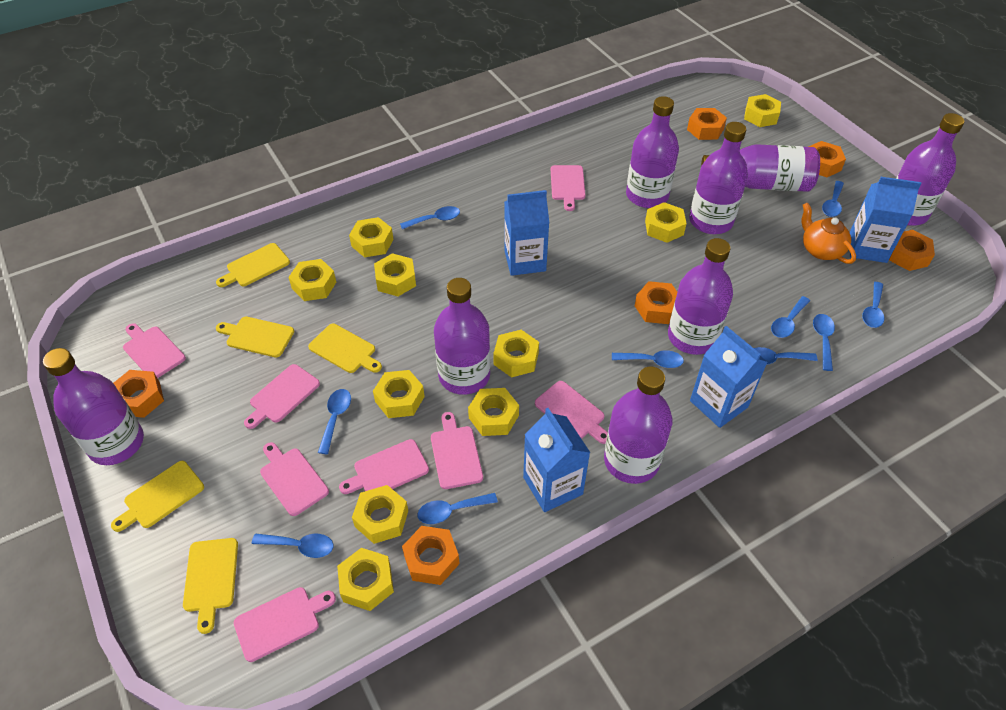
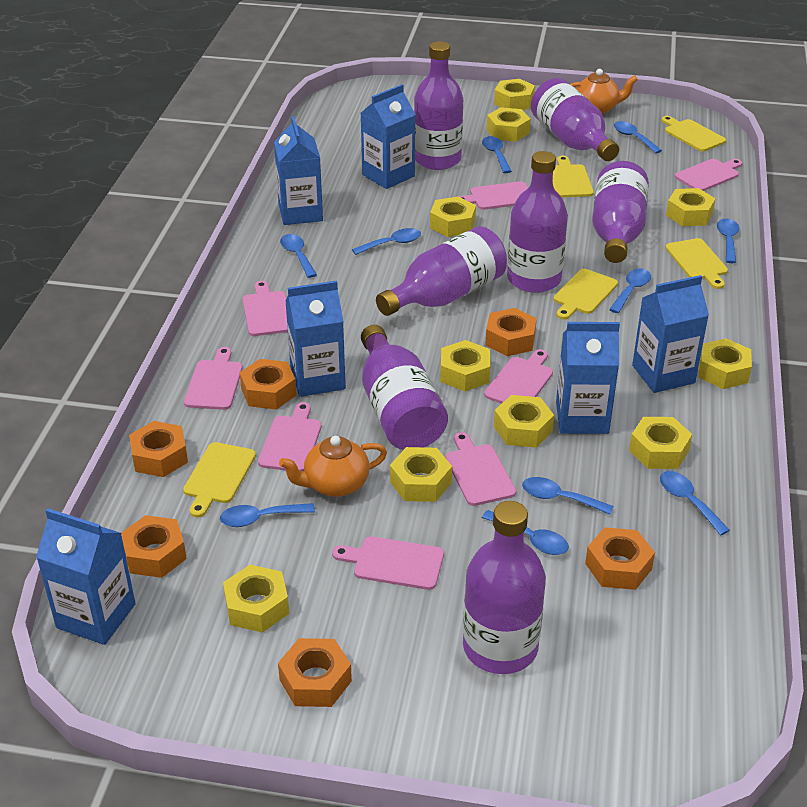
blue carton: 4 -> 6
orange teapot: 1 -> 2
purple bottle: 8 -> 7

